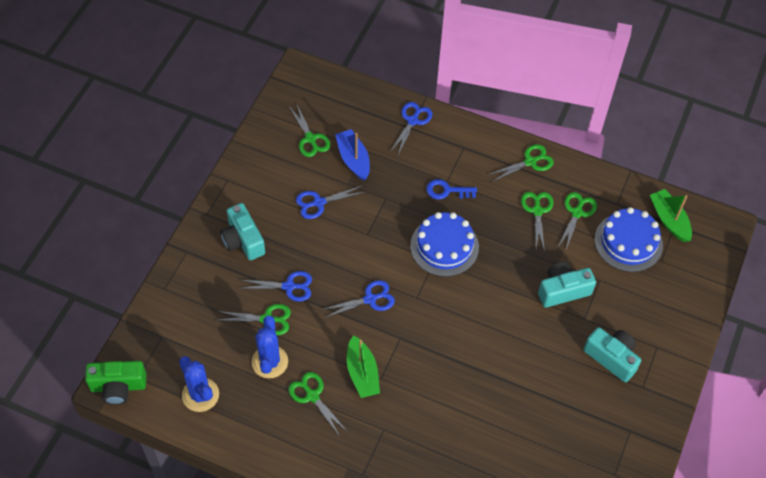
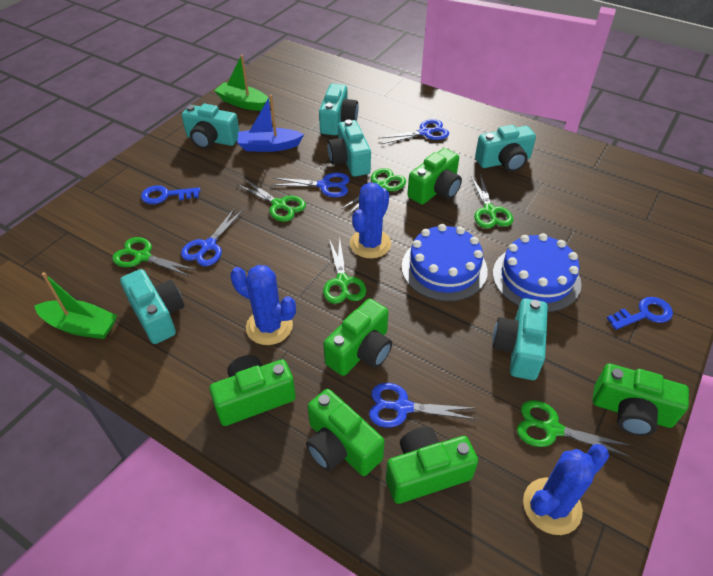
blue cactus: 2 -> 3
blue key: 1 -> 2
green camera: 1 -> 6
turquoise camera: 3 -> 6

